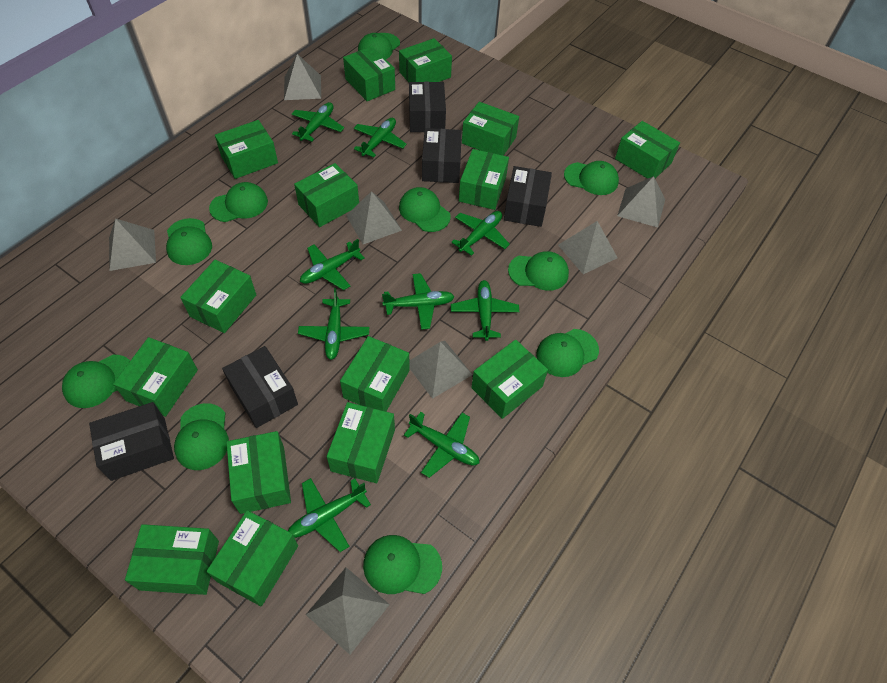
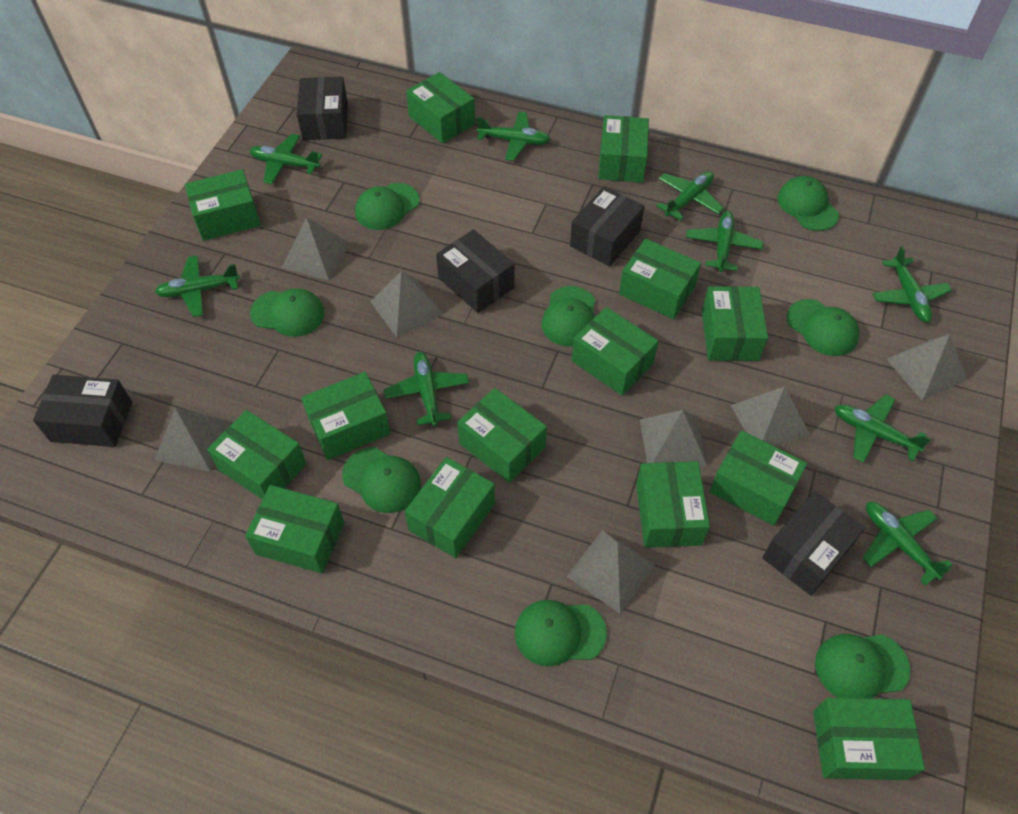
green box: 15 -> 14
green cap: 10 -> 8

